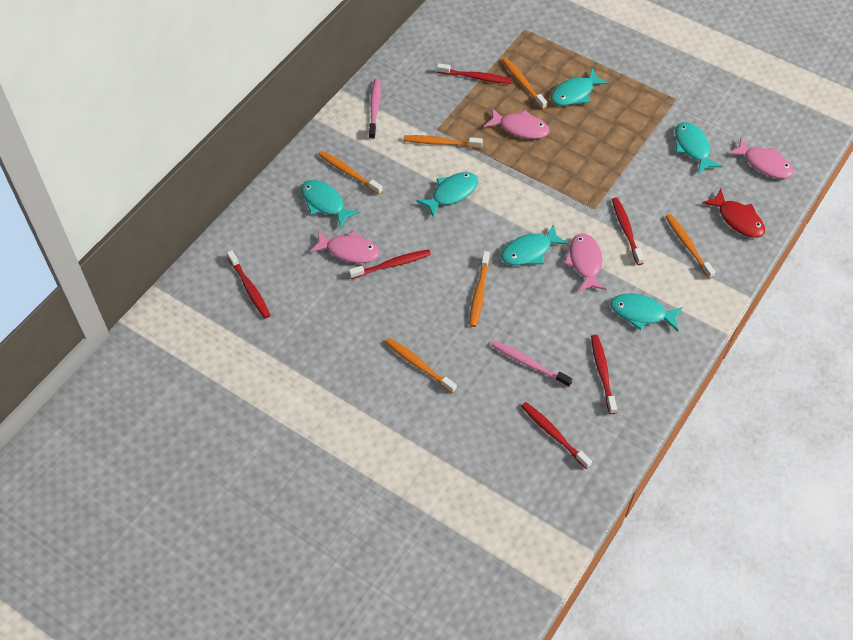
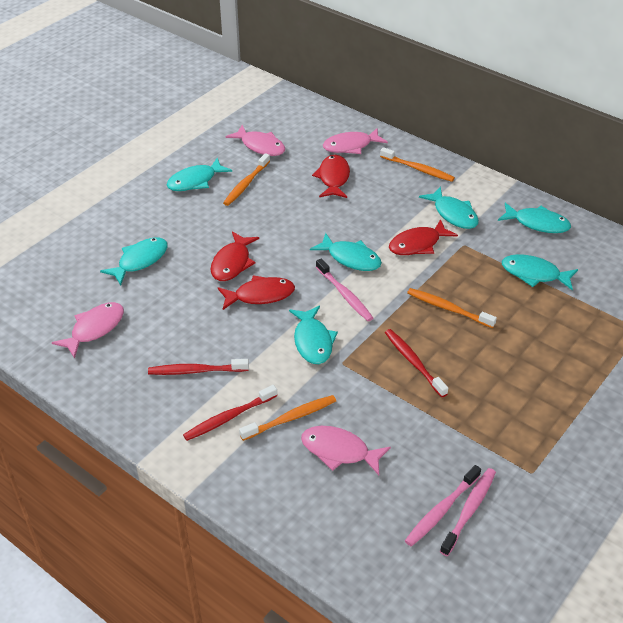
orange toothbrush: 6 -> 4
pink toothbrush: 2 -> 3
red fish: 1 -> 4
red toothbrush: 6 -> 3
turquoise fish: 6 -> 7

